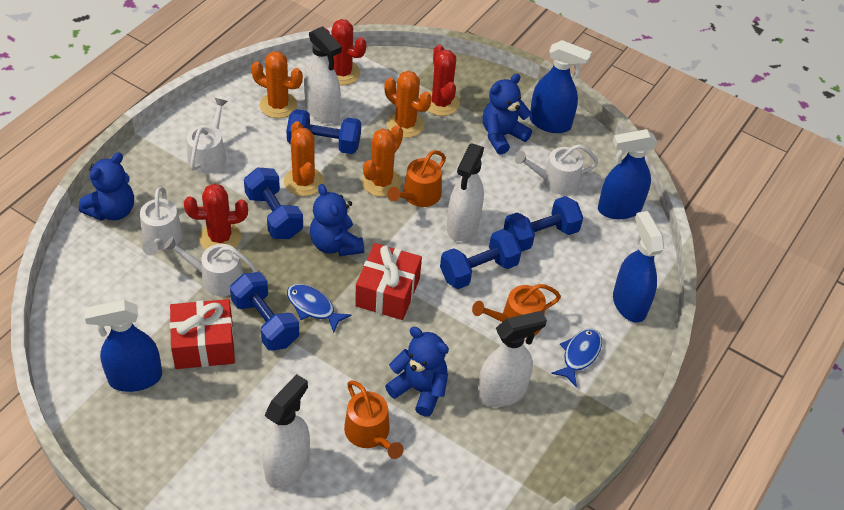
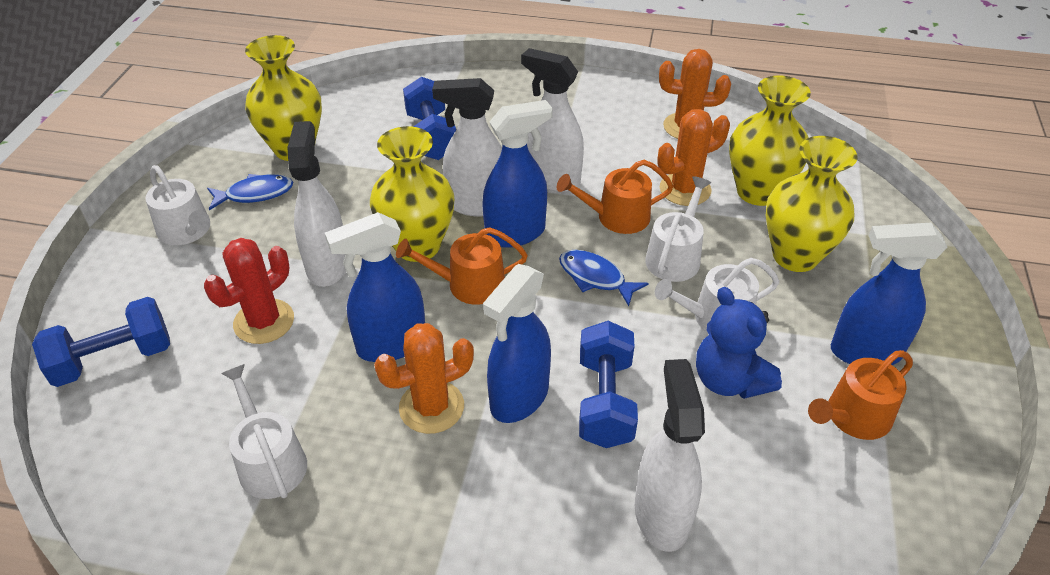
blue dumbbell: 5 -> 3
blue teddy bear: 4 -> 1
orange cactus: 4 -> 3
red cactus: 3 -> 1
red gift: 2 -> 0
yellow vase: 0 -> 4

